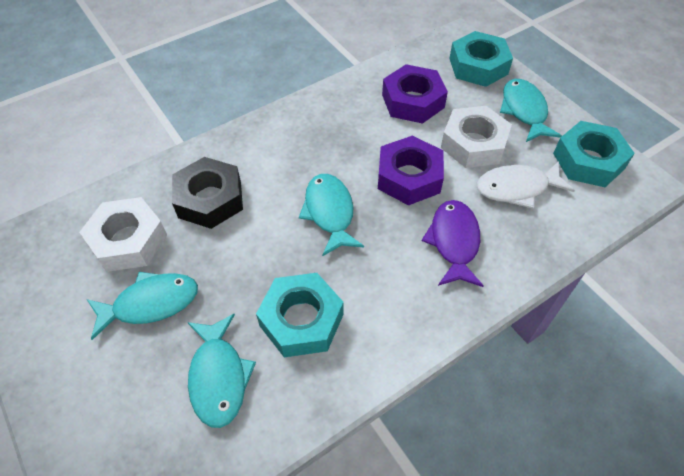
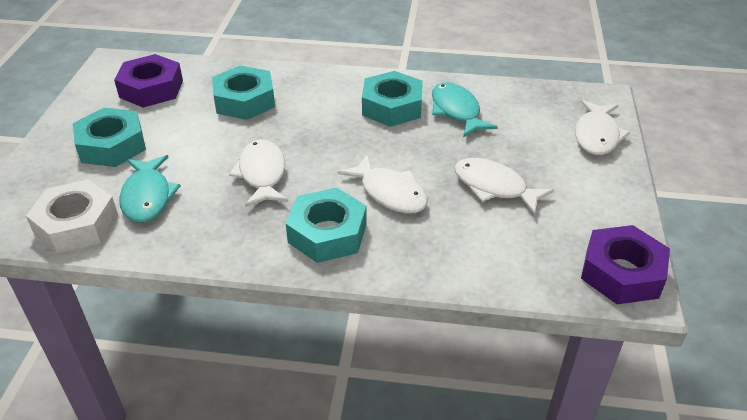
black nut: 1 -> 0
purple fish: 1 -> 0
turquoise fish: 4 -> 2
turquoise nut: 3 -> 4
white fish: 1 -> 4
white nut: 2 -> 1

